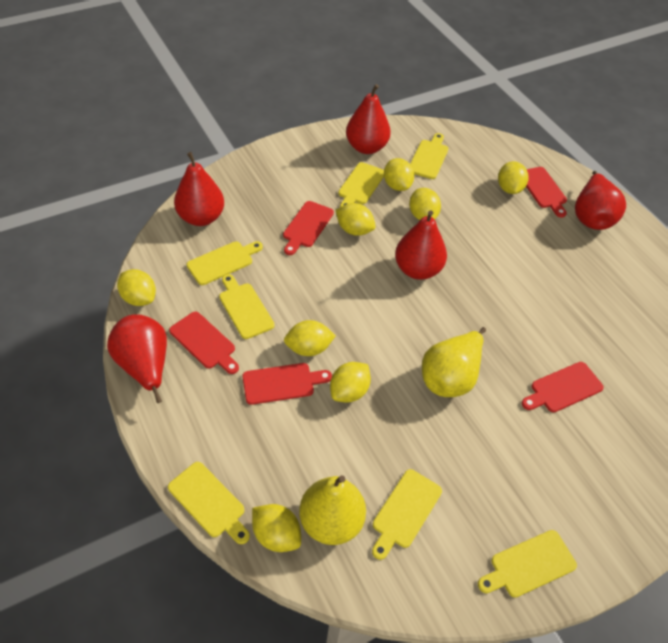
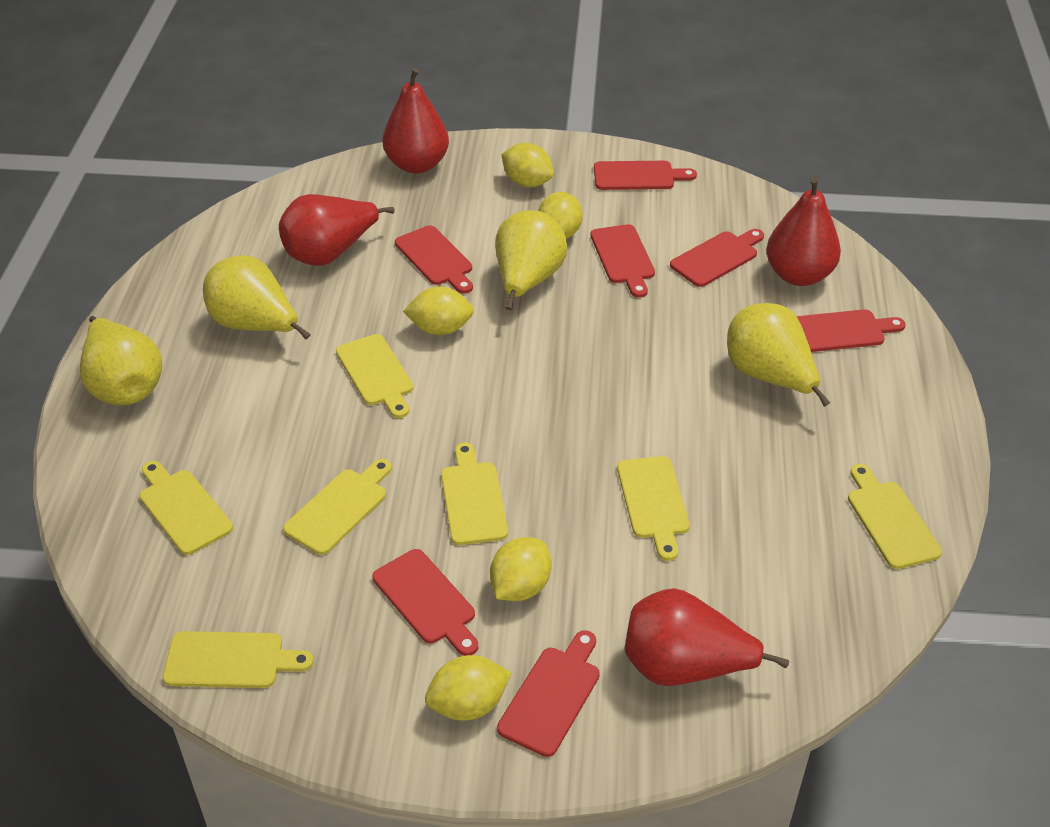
red cutting board: 5 -> 7
red pear: 5 -> 4
yellow lemon: 8 -> 5
yellow pear: 2 -> 4

